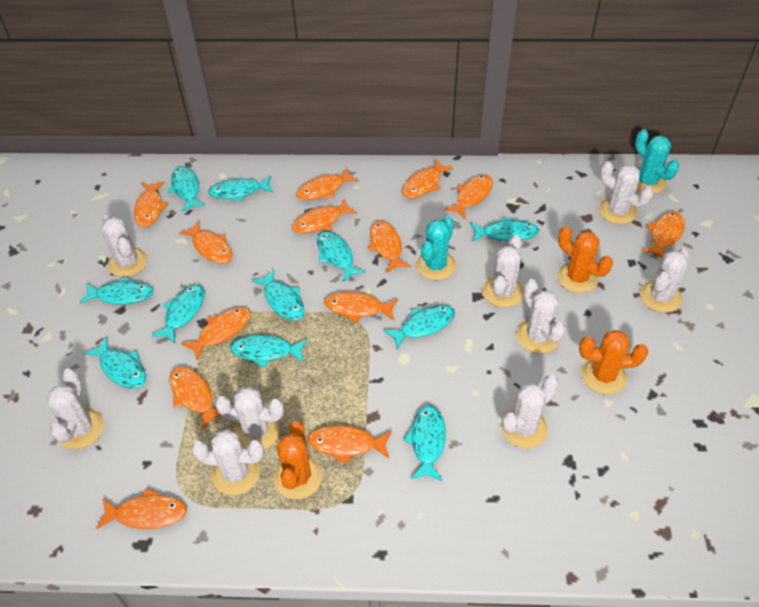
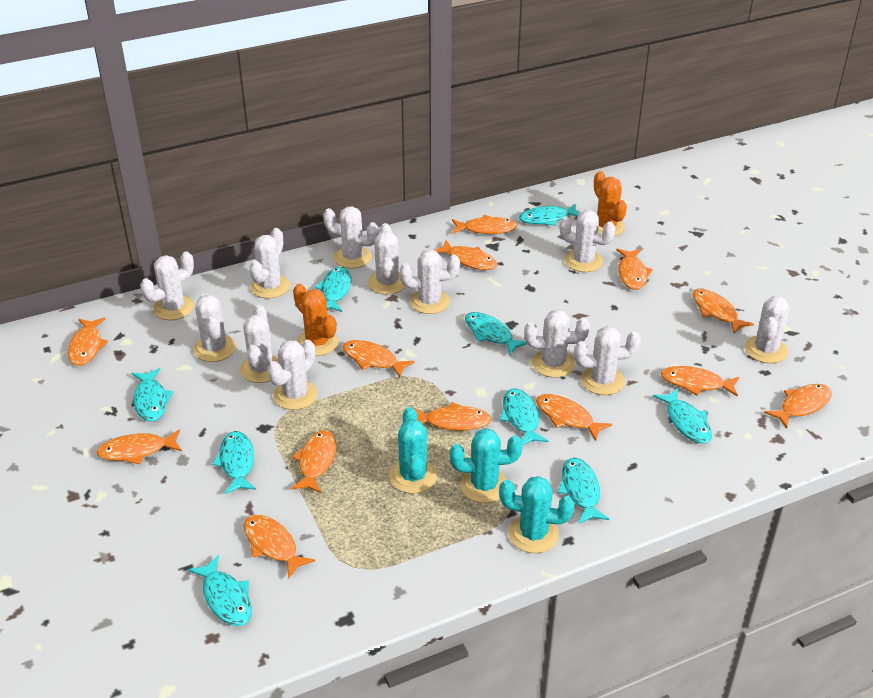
orange cactus: 3 -> 2
turquoise cactus: 2 -> 3
turquoise fish: 11 -> 9
white cactus: 9 -> 12

